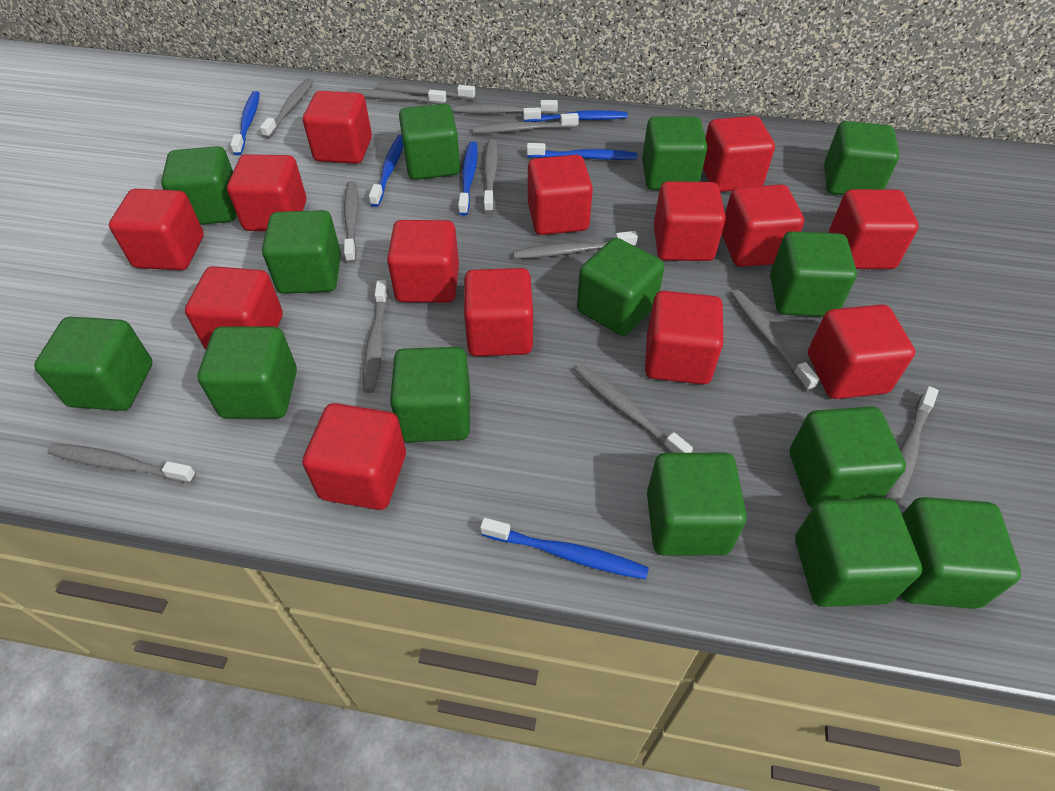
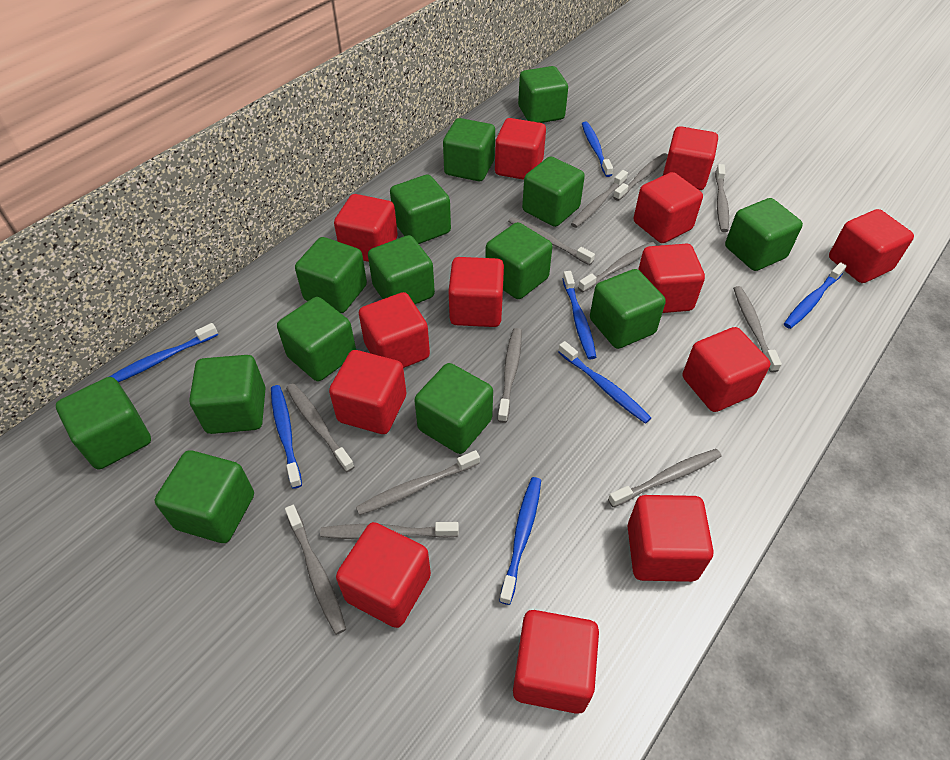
blue toothbrush: 6 -> 7
grey toothbrush: 13 -> 12
red cube: 14 -> 13

